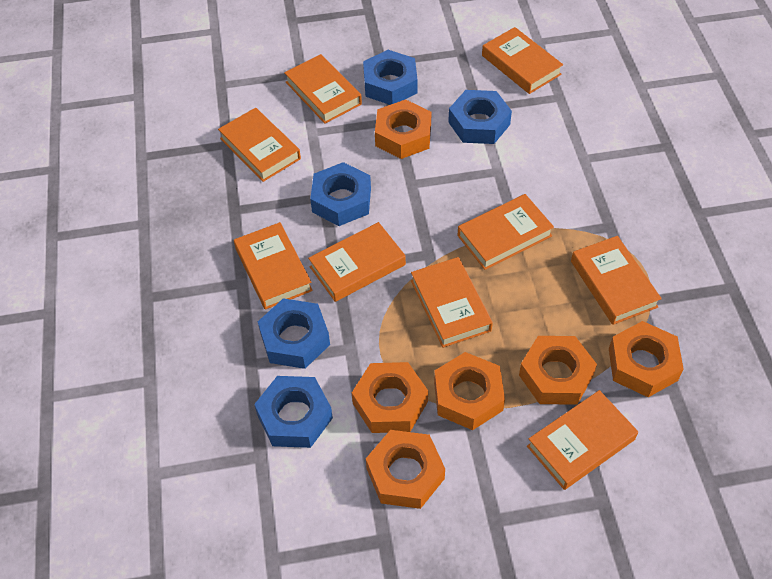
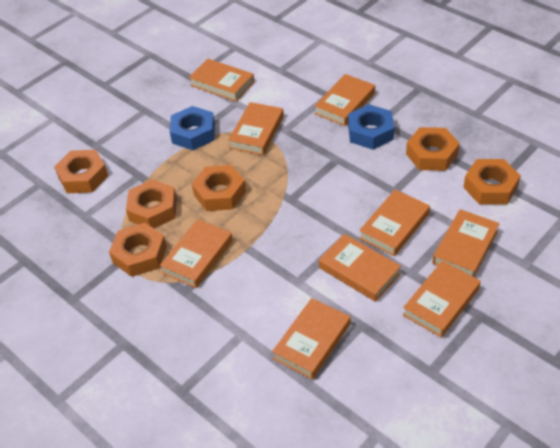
blue nut: 5 -> 2

